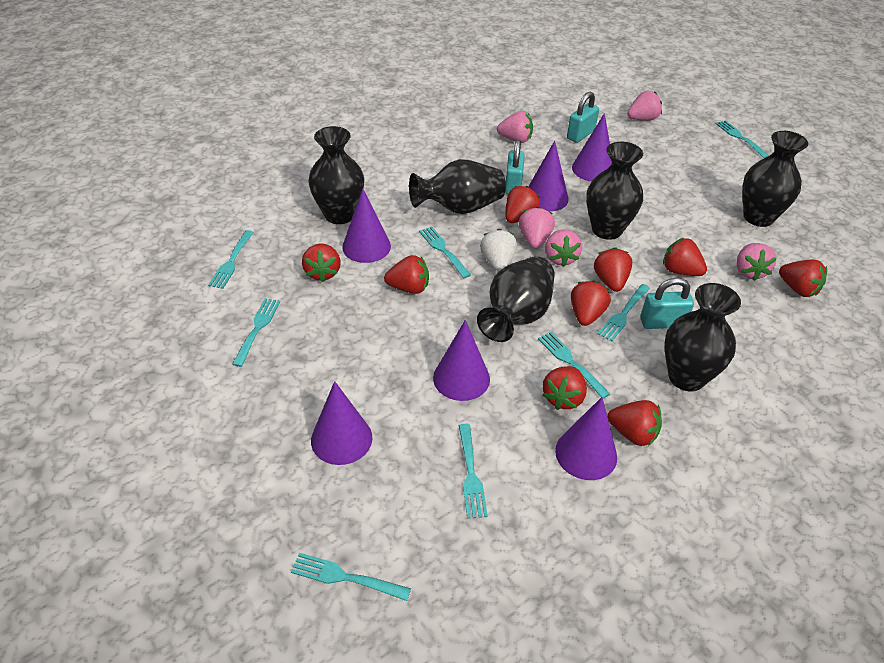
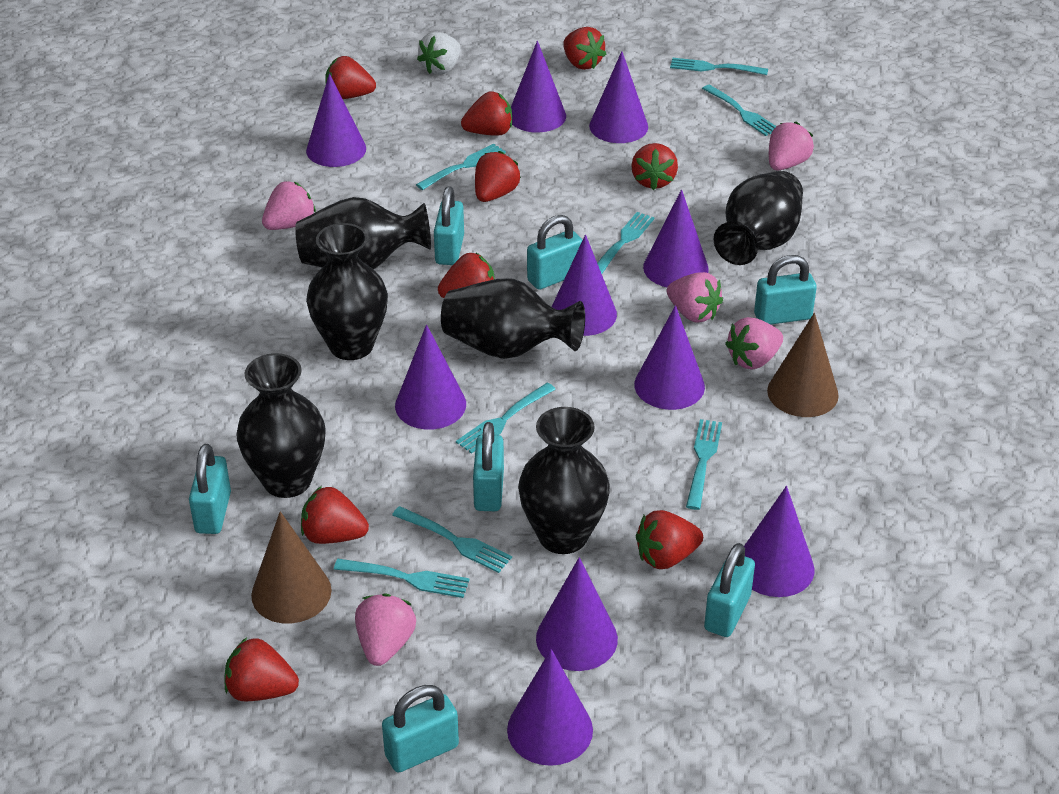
brown cone: 0 -> 2
purple cone: 6 -> 10
turquoise padlock: 3 -> 7

